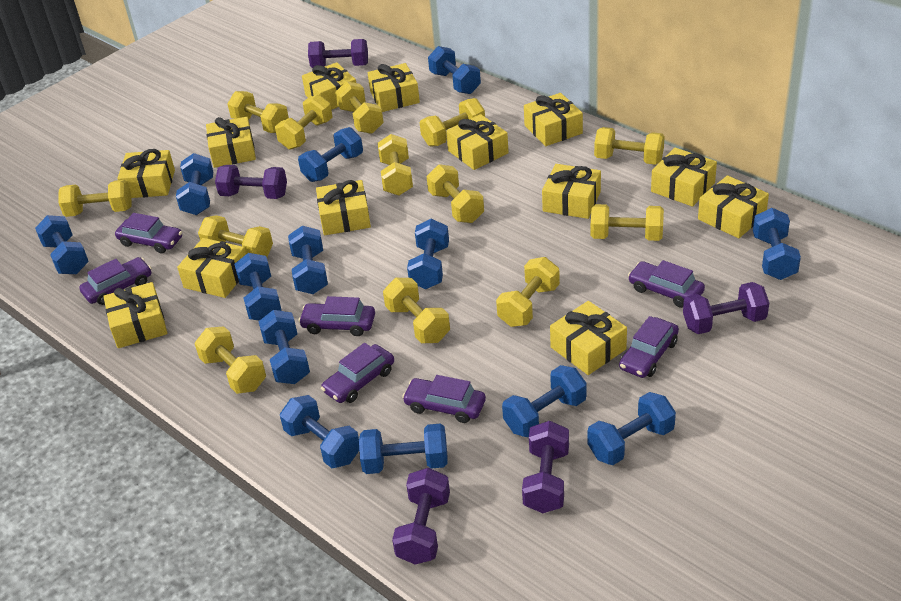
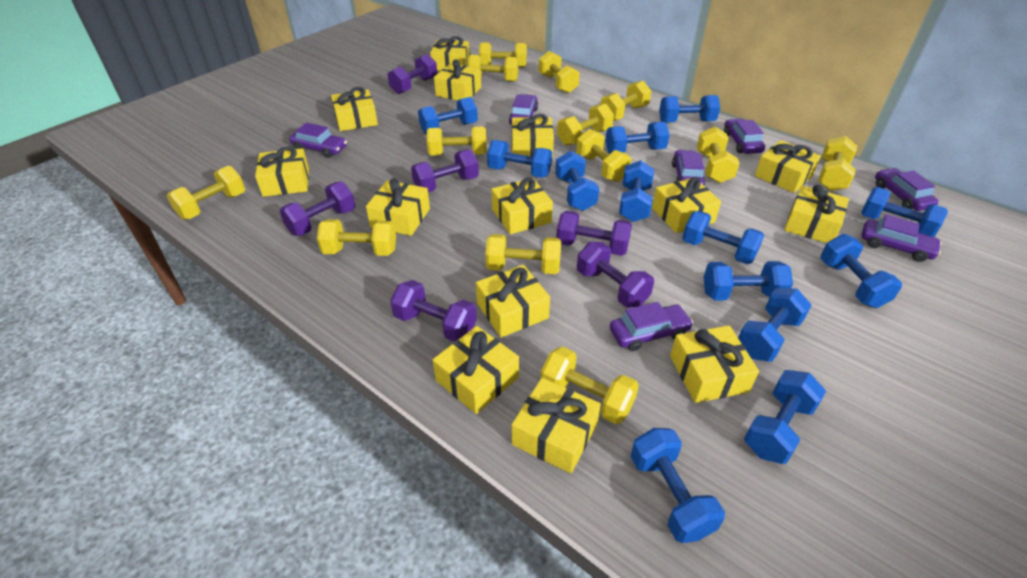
purple dumbbell: 5 -> 6
yellow gift: 13 -> 14

